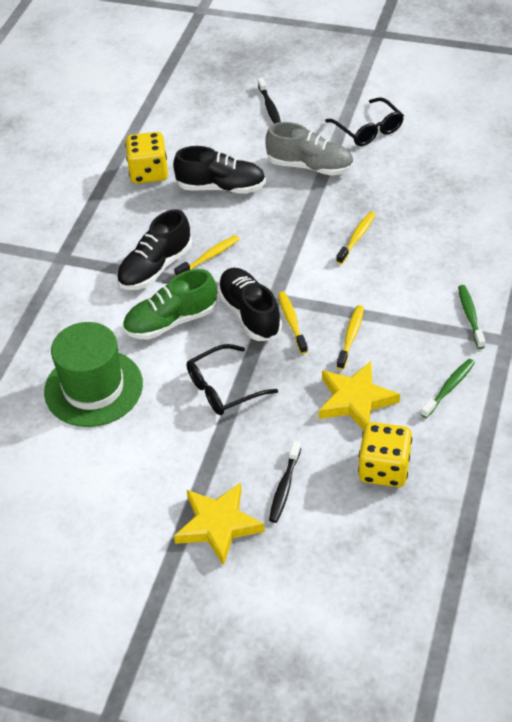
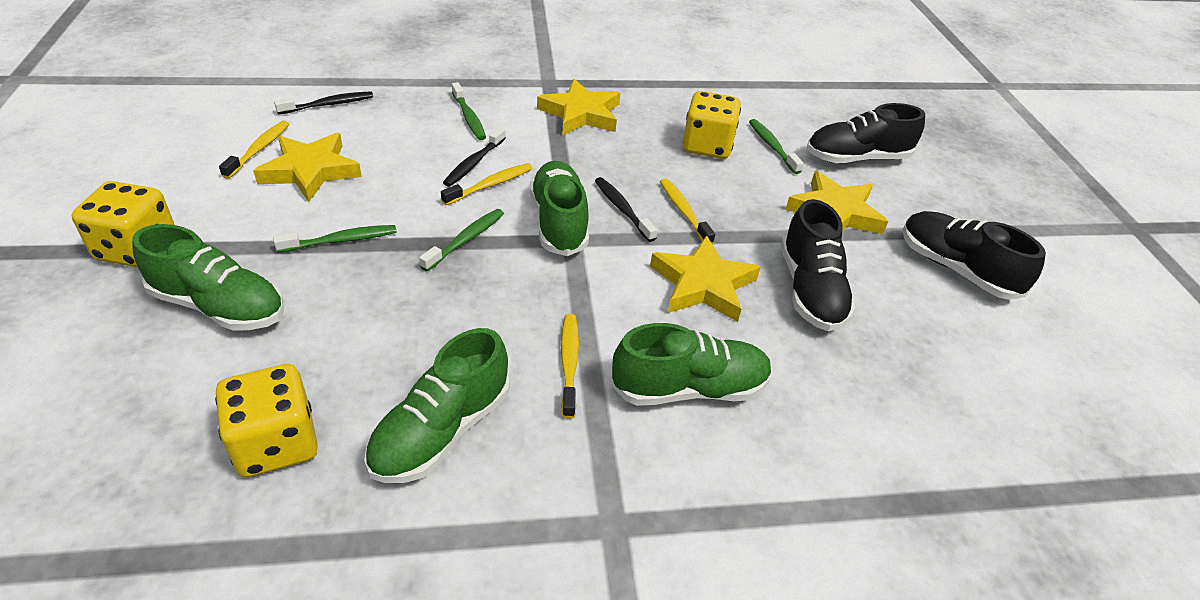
black glasses: 2 -> 0
black toothbrush: 2 -> 3
green hat: 1 -> 0
green shoe: 1 -> 4
green toothbrush: 2 -> 4
grey shoe: 1 -> 0
yellow dice: 2 -> 3
yellow star: 2 -> 4

